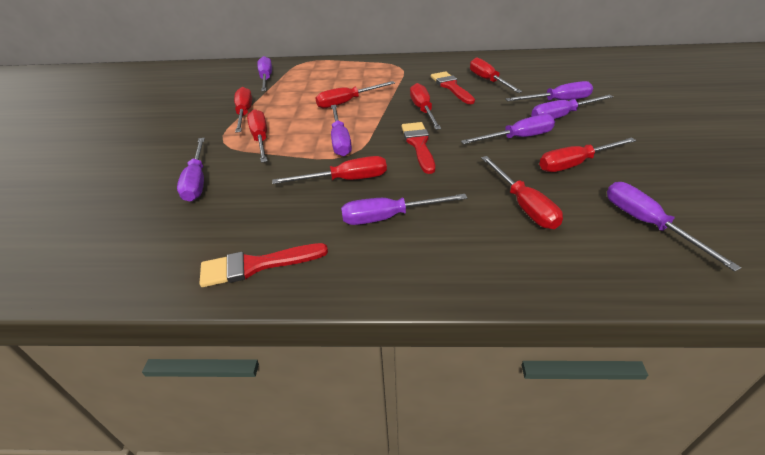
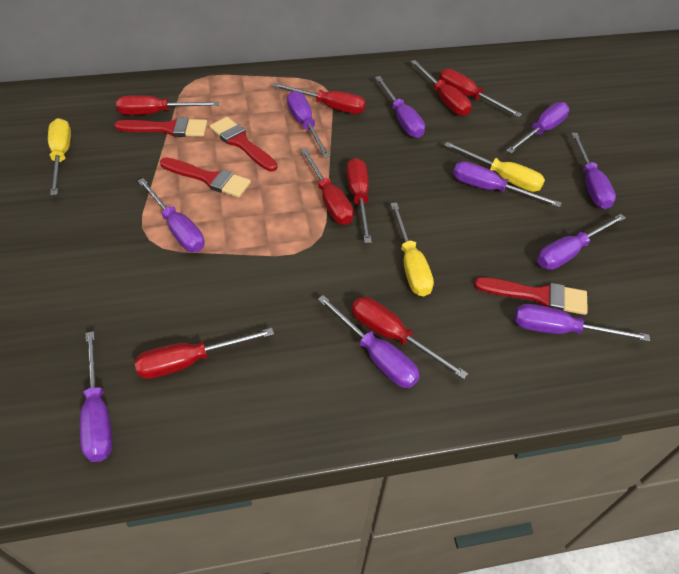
purple screwdriver: 8 -> 10
red brush: 3 -> 4
yellow screwdriver: 0 -> 3

